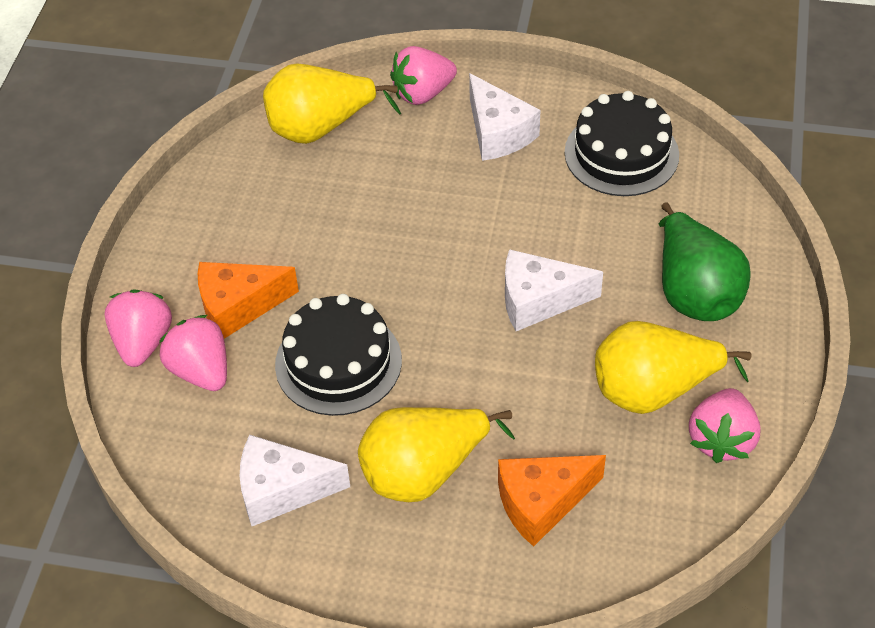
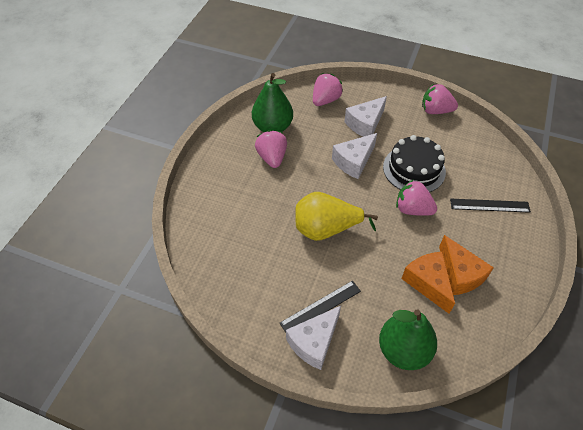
black cake: 2 -> 1
black ruler: 0 -> 2
green pear: 1 -> 2
yellow pear: 3 -> 1

